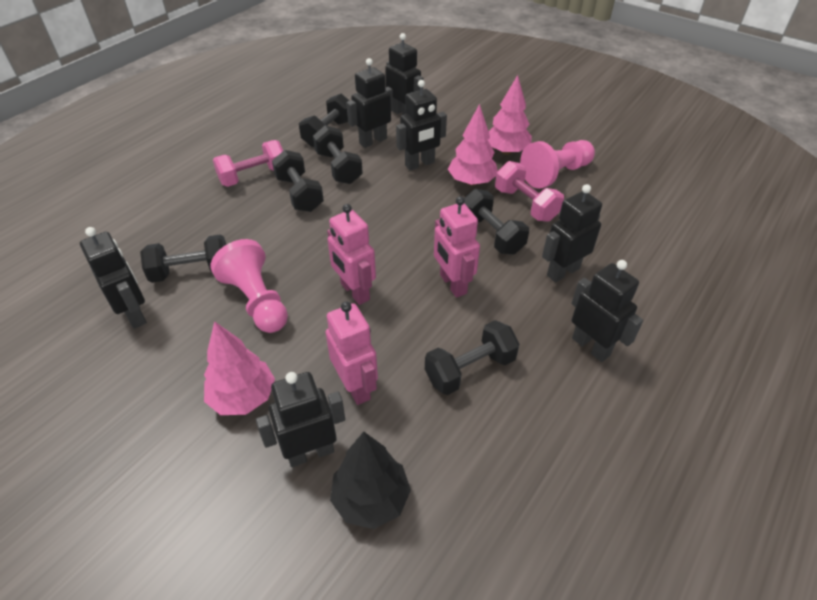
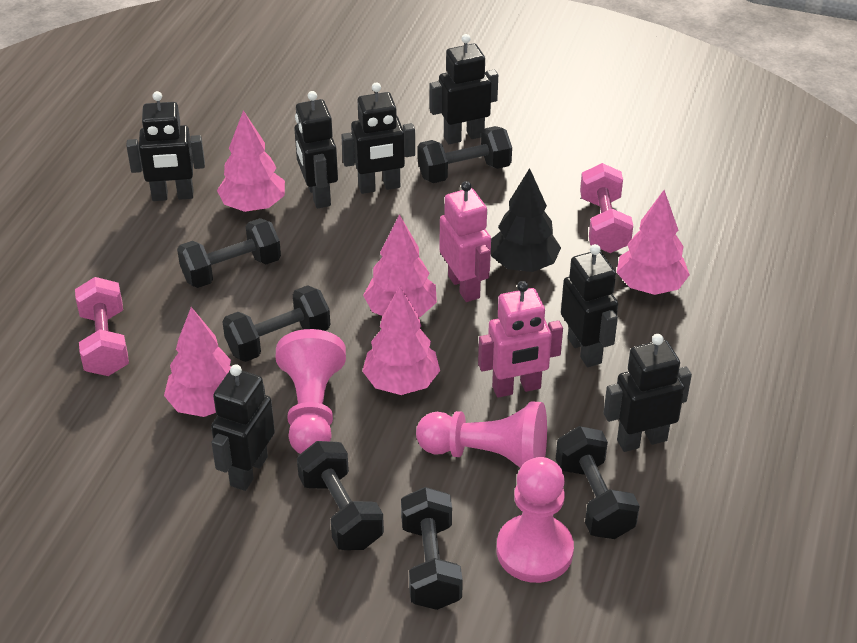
pink pawn: 2 -> 3
pink robot: 3 -> 2
pink tree: 3 -> 5

